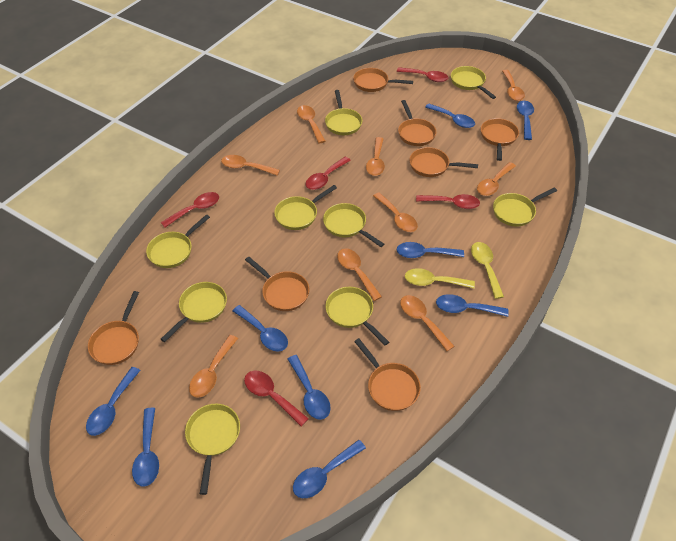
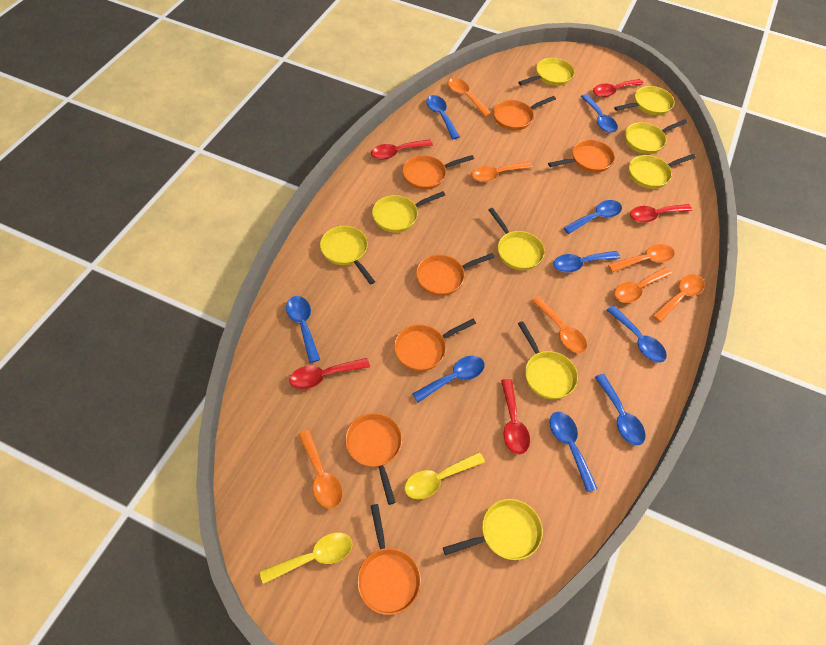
orange spoon: 9 -> 7

